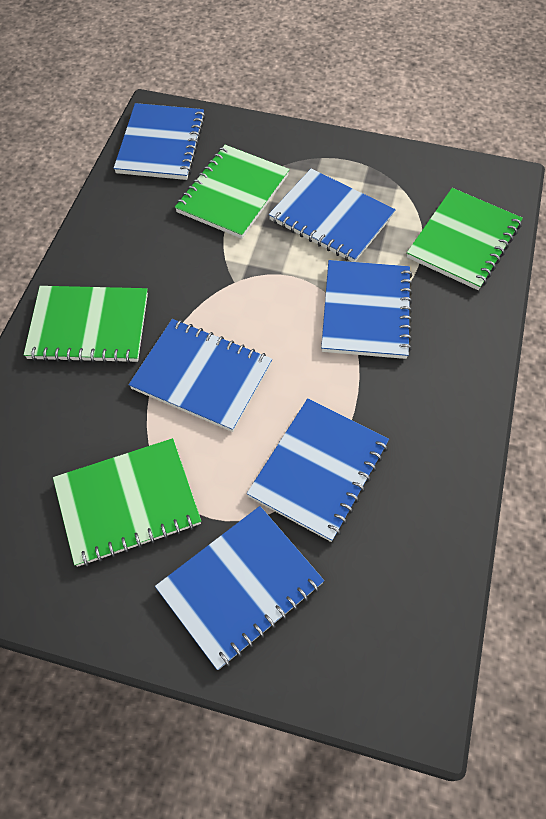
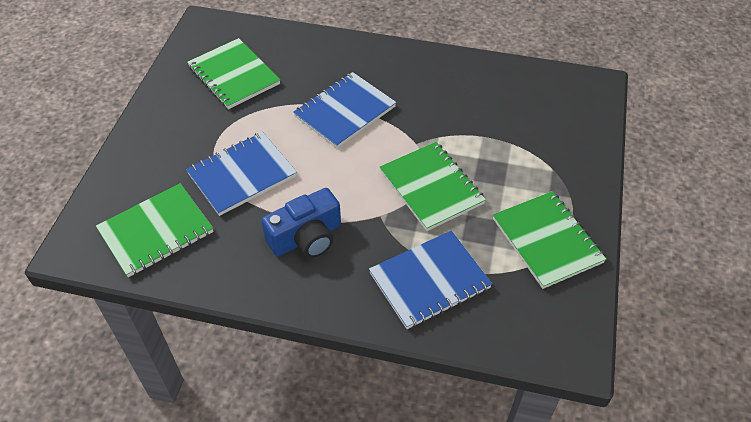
blue camera: 0 -> 1
blue notebook: 6 -> 3

